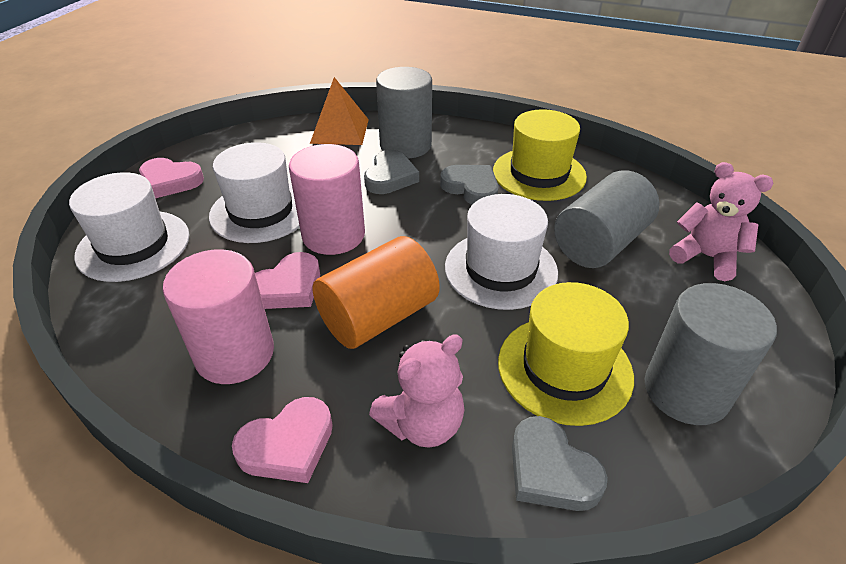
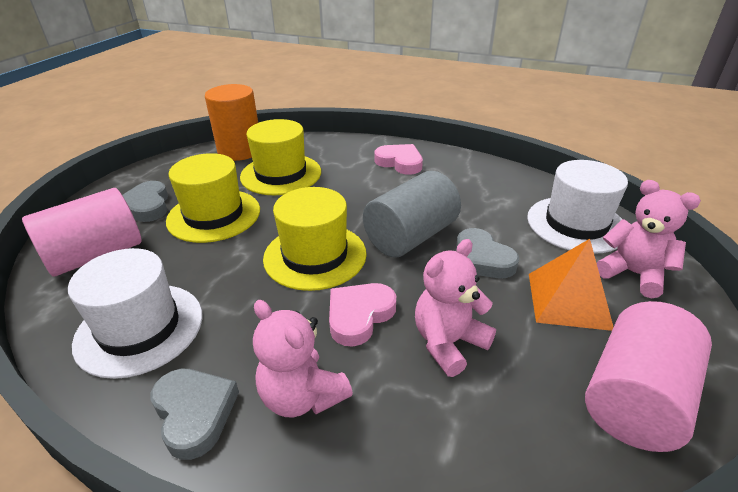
grey cylinder: 3 -> 1
pink heart: 3 -> 2
pink teddy bear: 2 -> 3
white hat: 3 -> 2
yellow hat: 2 -> 3

